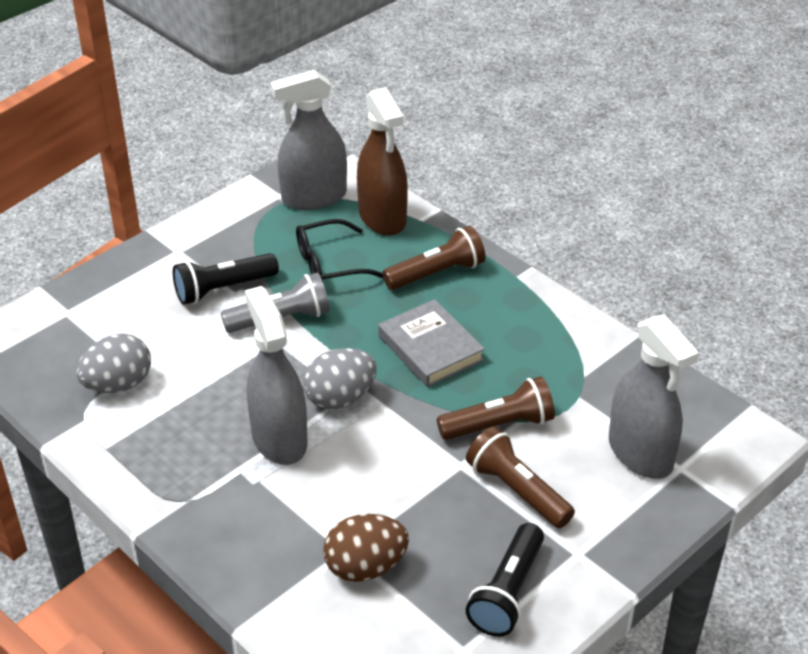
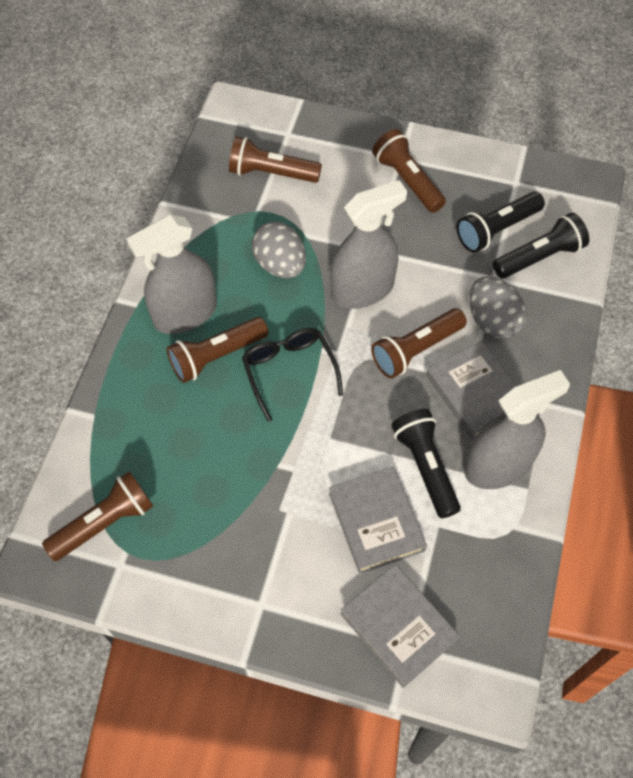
black flashlight: 2 -> 3
brown egg: 1 -> 0
brown flashlight: 3 -> 5
brown spray bottle: 1 -> 0
grey book: 1 -> 3
grey flashlight: 1 -> 0

